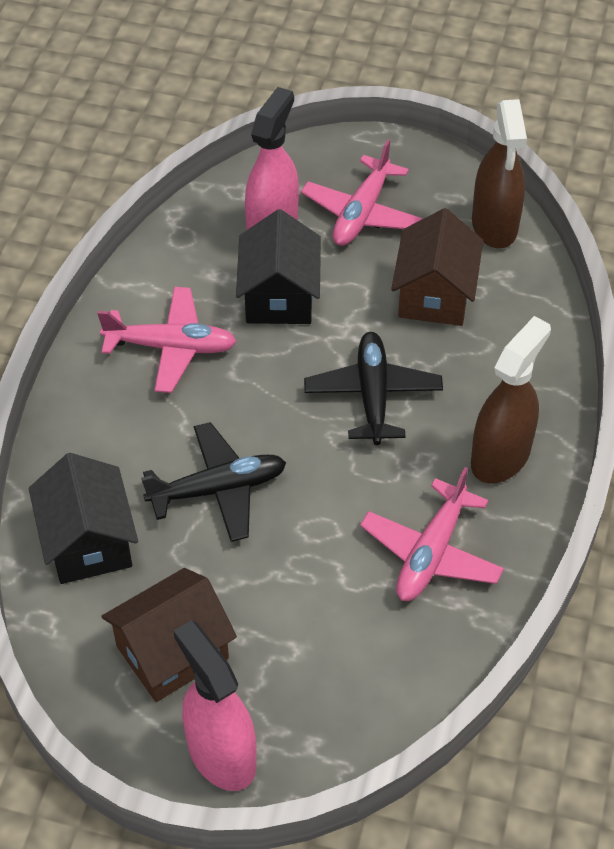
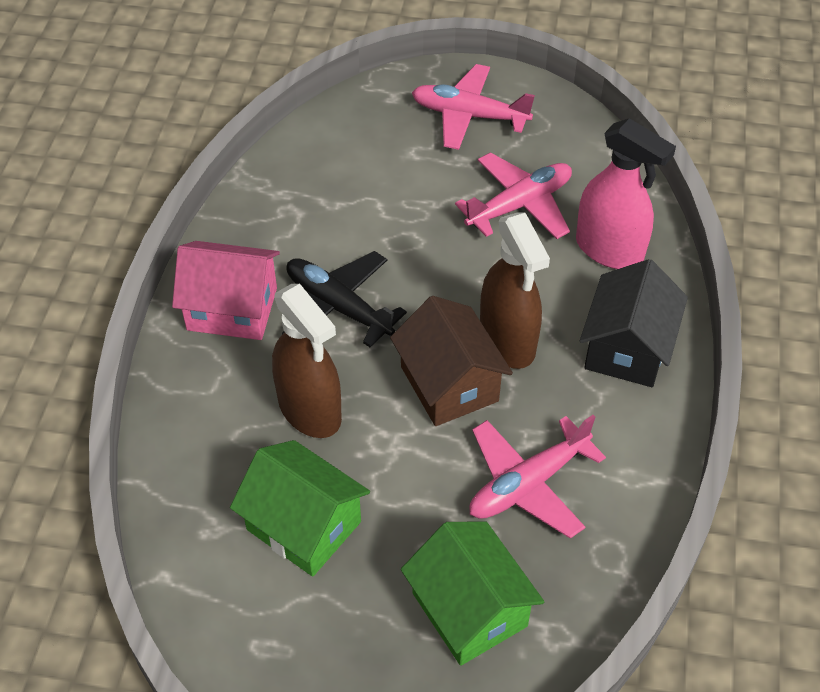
black house: 2 -> 1
black plane: 2 -> 1
brown house: 2 -> 1
green house: 0 -> 2
pink house: 0 -> 1
pink spray bottle: 2 -> 1

